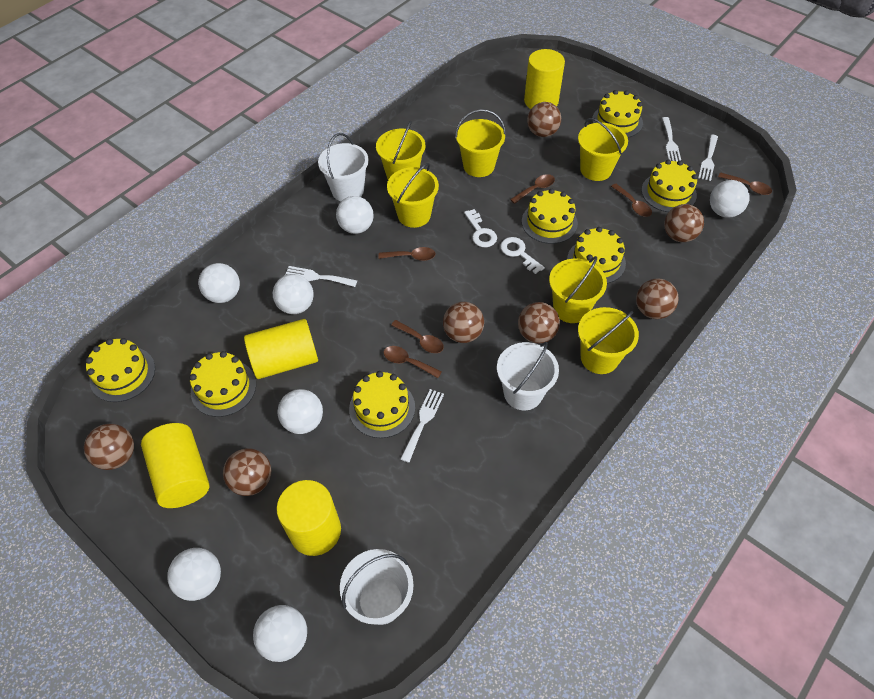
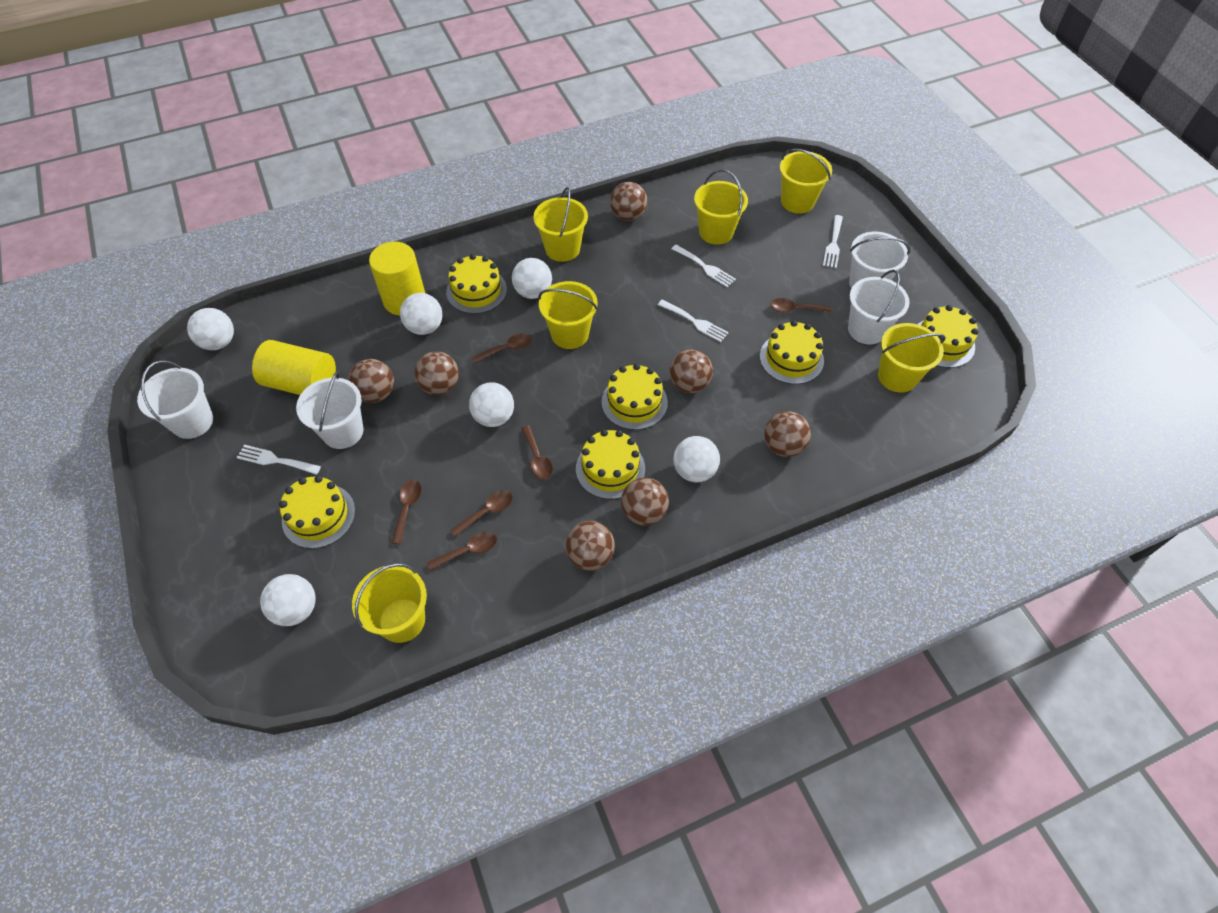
white ball: 7 -> 6
white bucket: 3 -> 4
white key: 2 -> 0
yellow cake: 7 -> 6
yellow cylinder: 4 -> 2

